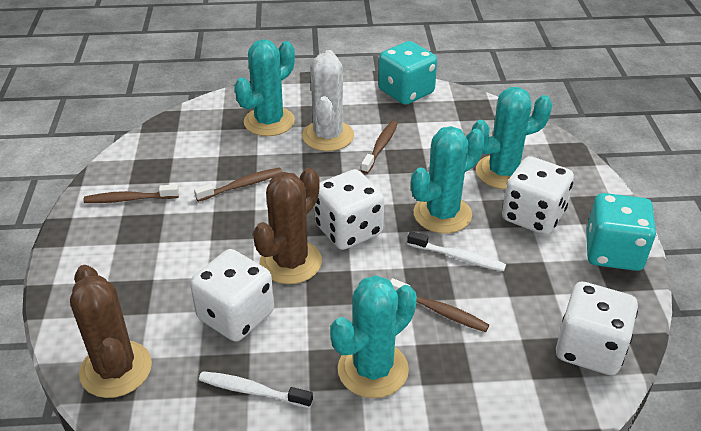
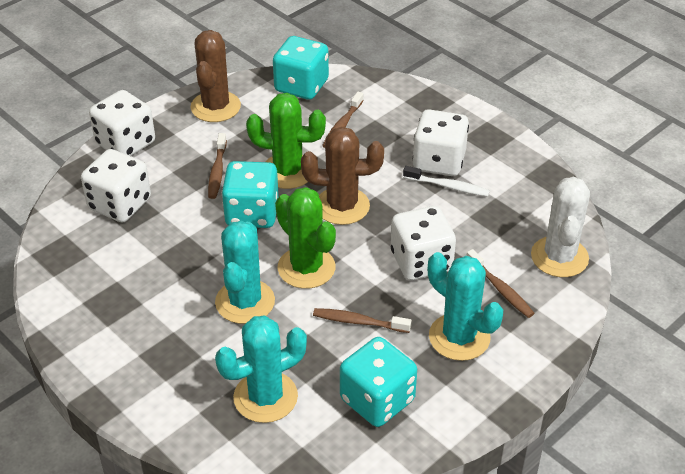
green cactus: 0 -> 2
turquoise cactus: 4 -> 3
turquoise dice: 2 -> 3
white toothbrush: 2 -> 1

